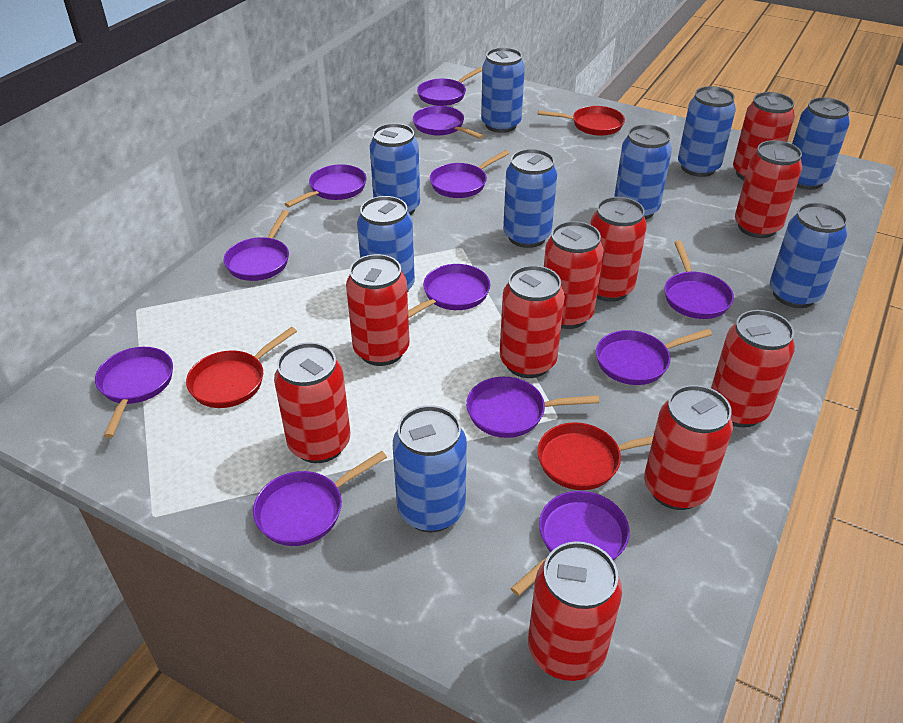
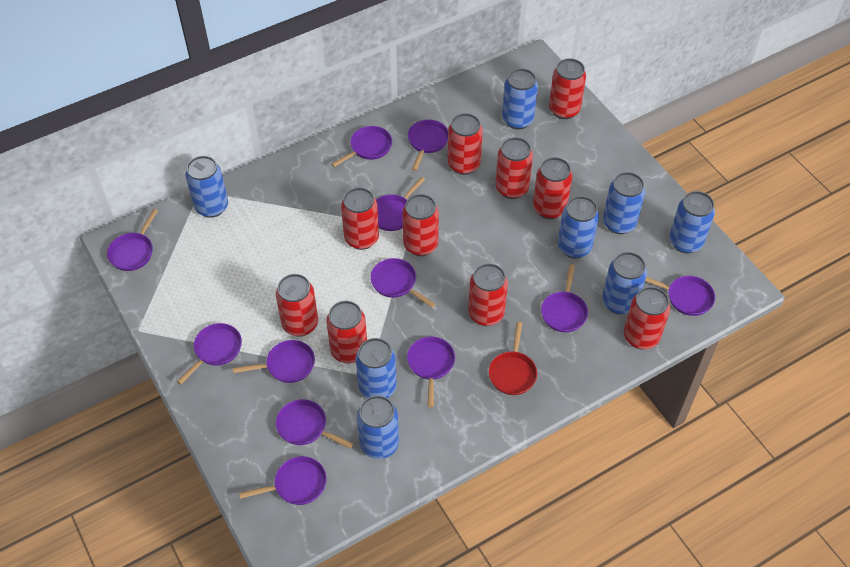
blue can: 9 -> 8
red pan: 3 -> 1

